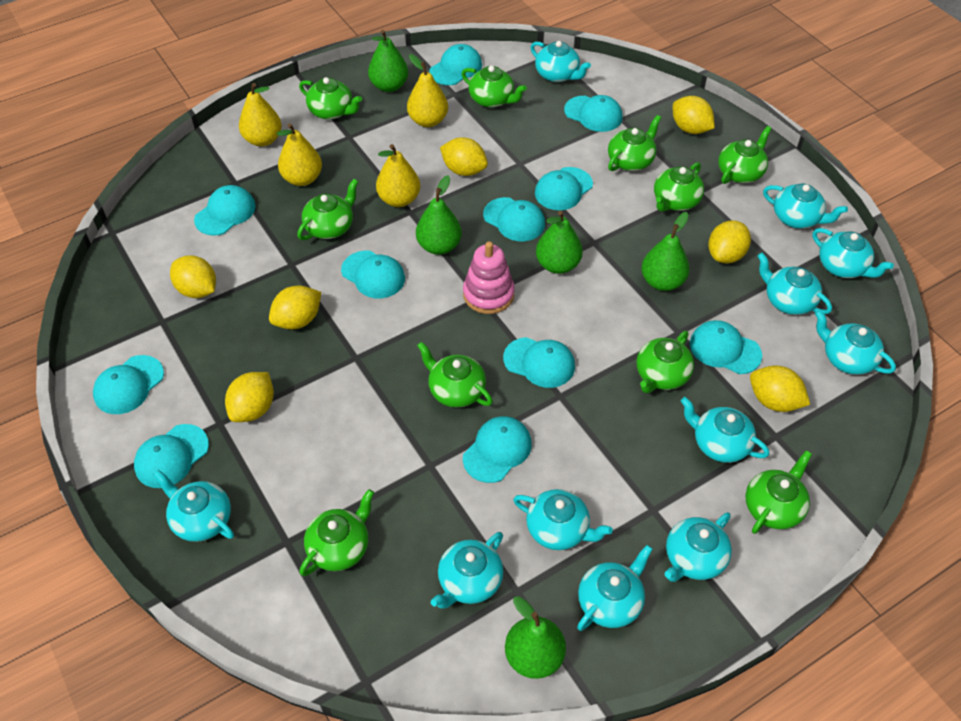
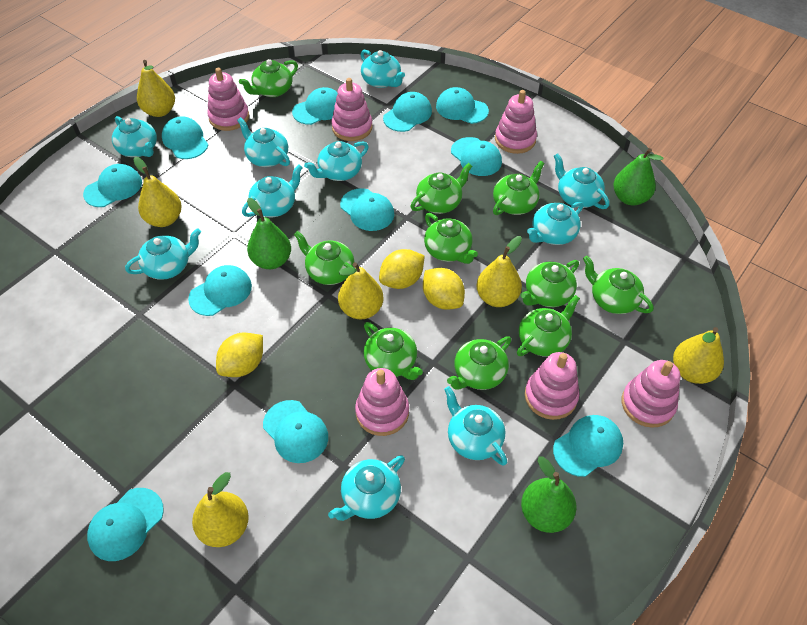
green pear: 5 -> 3
pink stacking toy: 1 -> 6
turquoise teapot: 11 -> 10
yellow lemon: 7 -> 3
yellow pear: 4 -> 6

